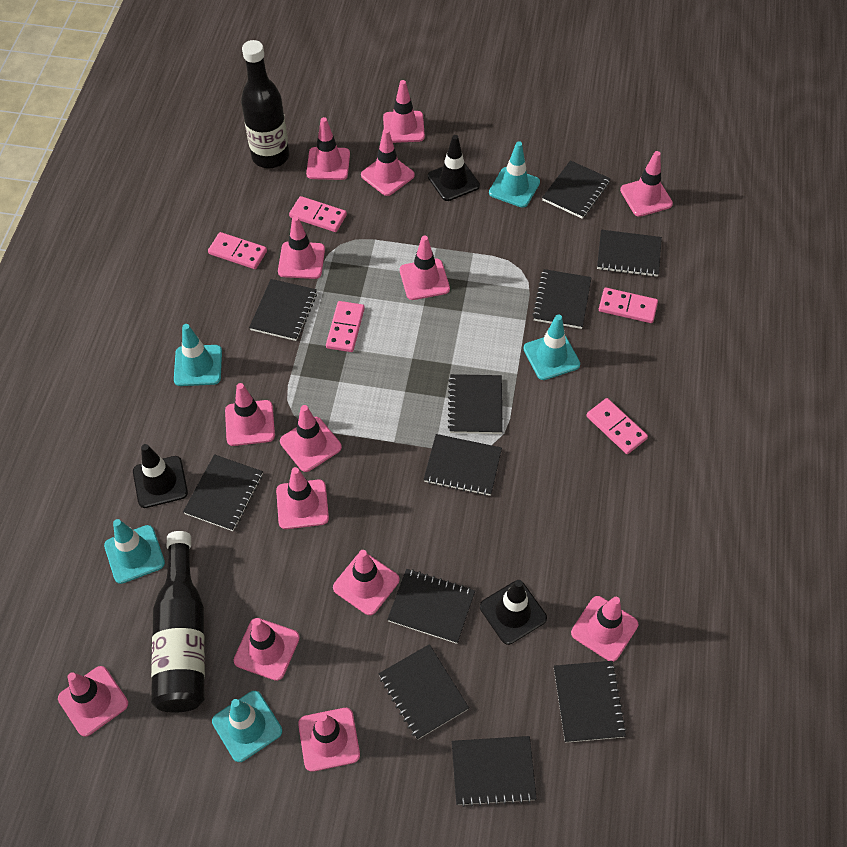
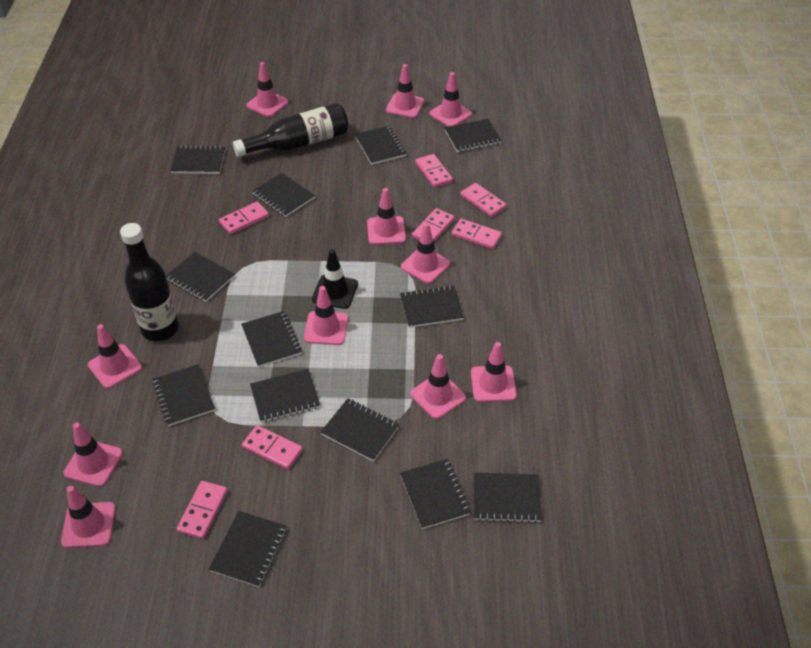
black notebook: 11 -> 13
black traffic cone: 3 -> 1
pink domino: 5 -> 7
pink traffic cone: 14 -> 11
turquoise traffic cone: 5 -> 0

